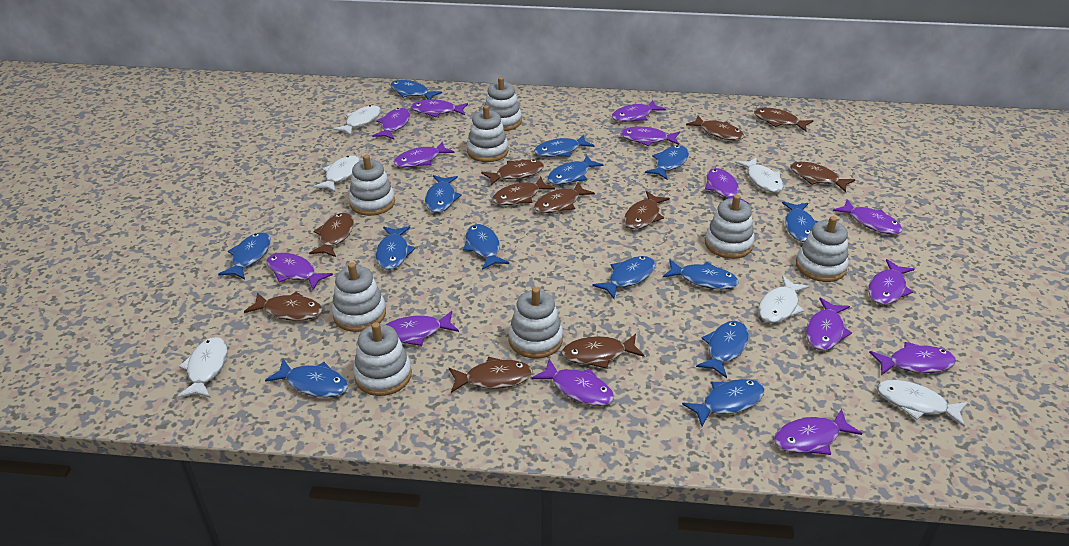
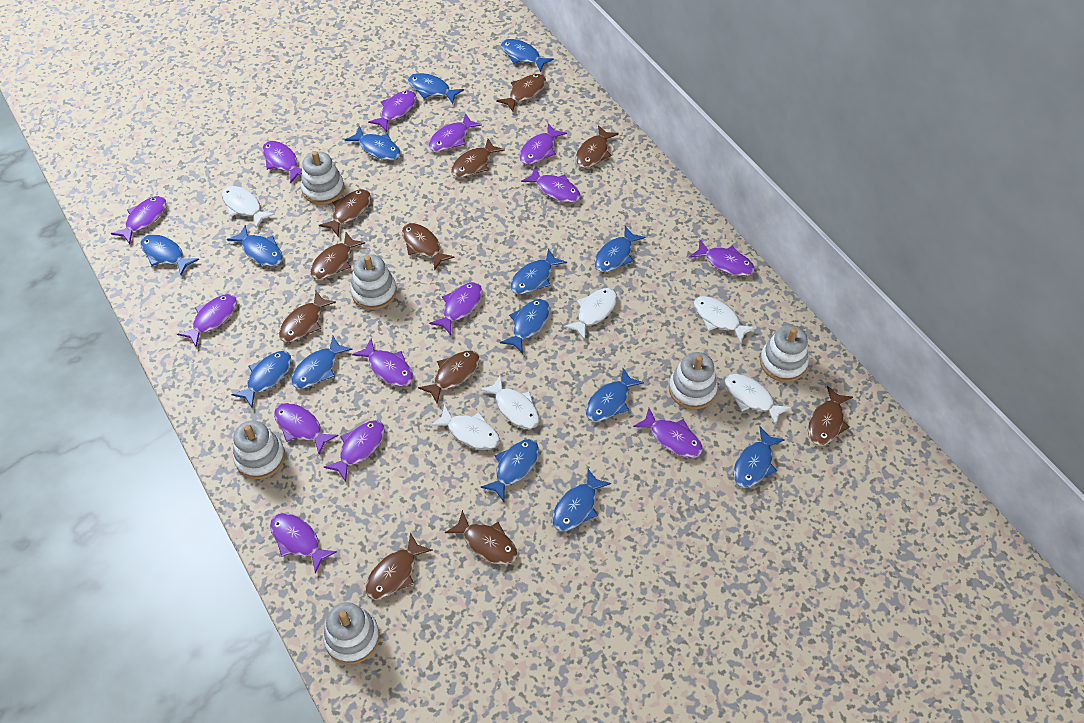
white stacking toy: 8 -> 6

